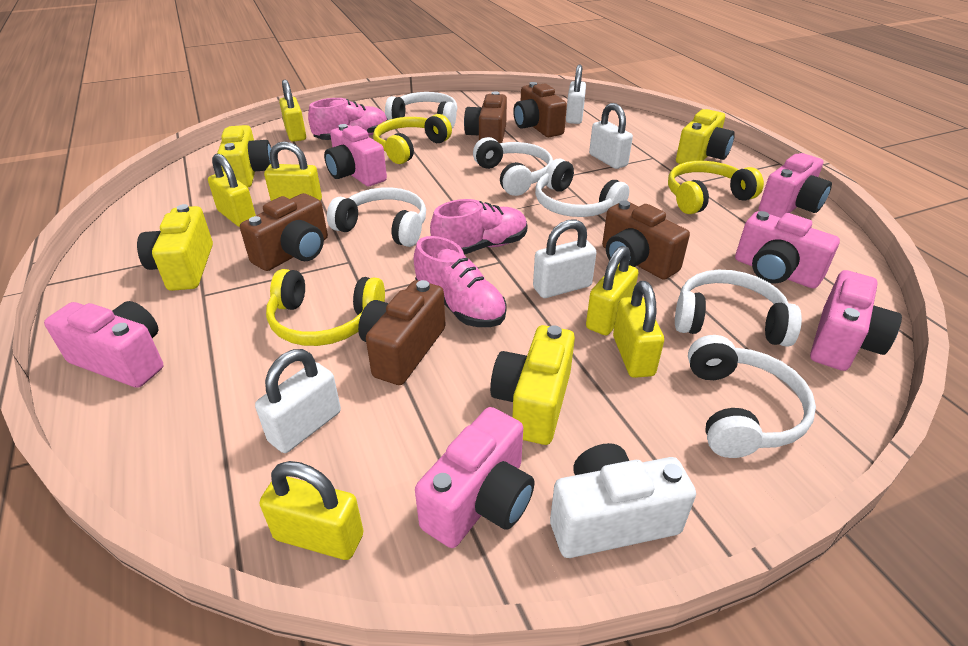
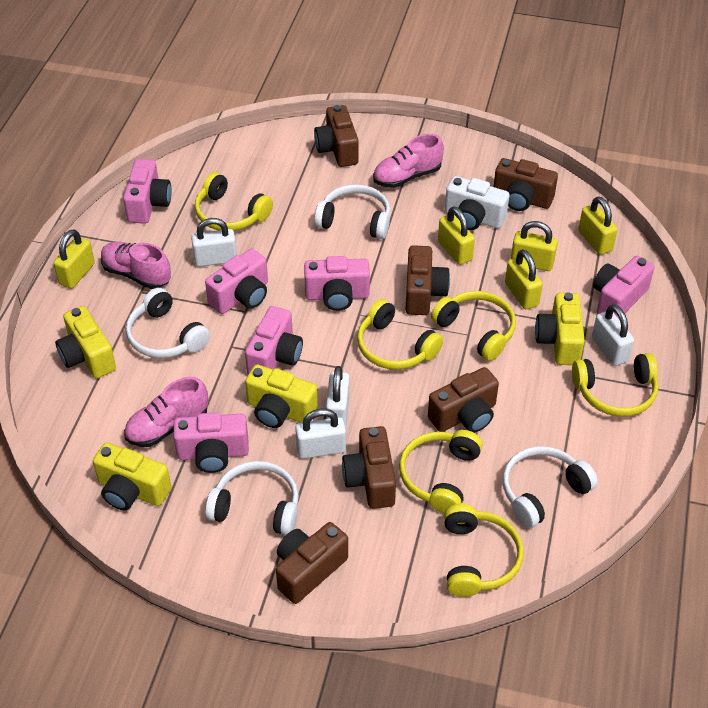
brown camera: 5 -> 6
white headphones: 6 -> 4
yellow headphones: 3 -> 6
yellow padlock: 6 -> 5

